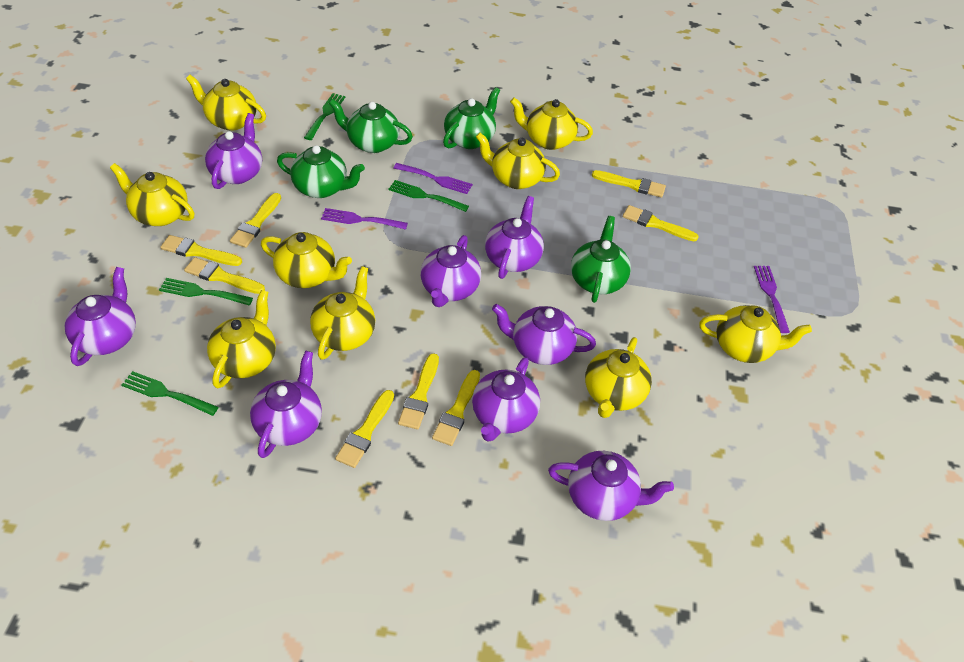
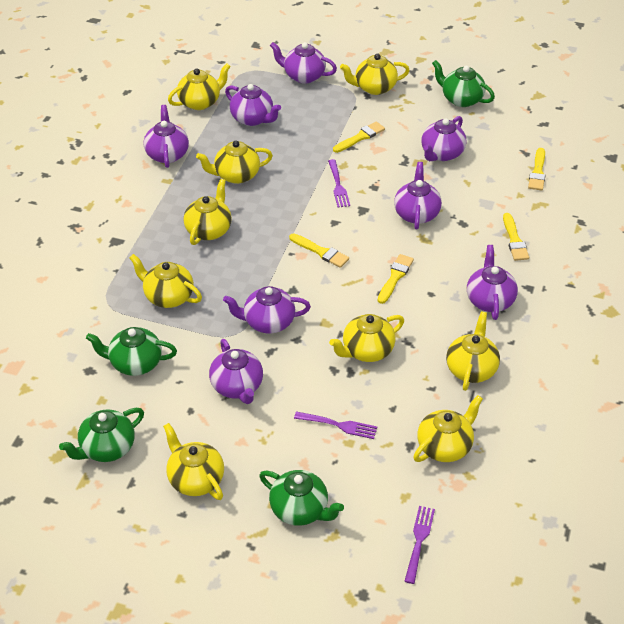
green fork: 4 -> 0
yellow brush: 8 -> 5

